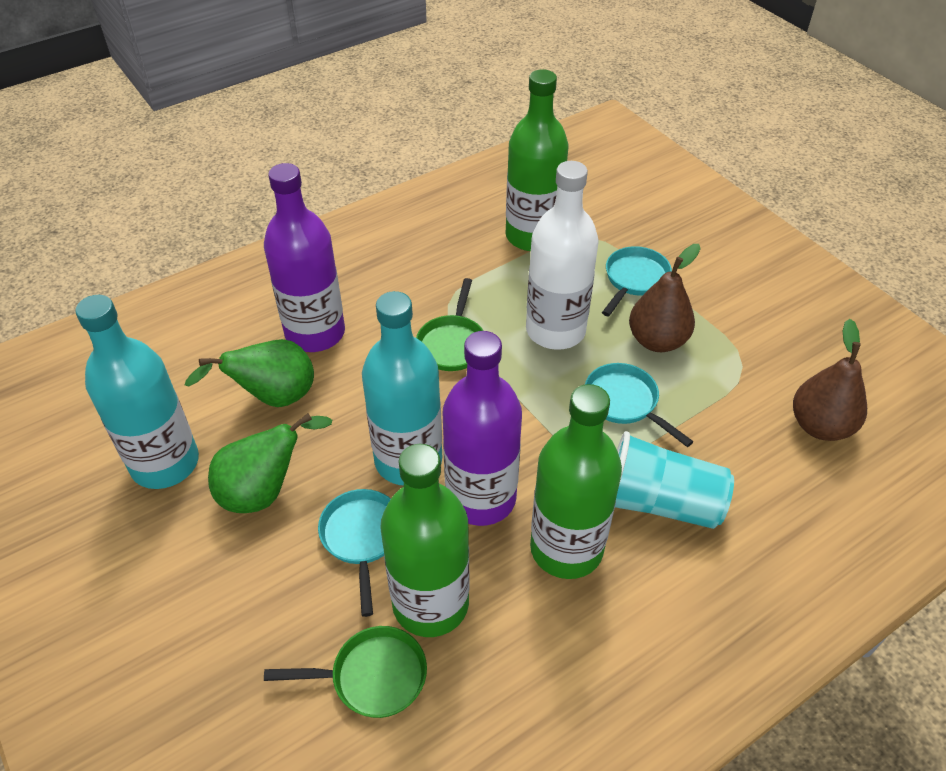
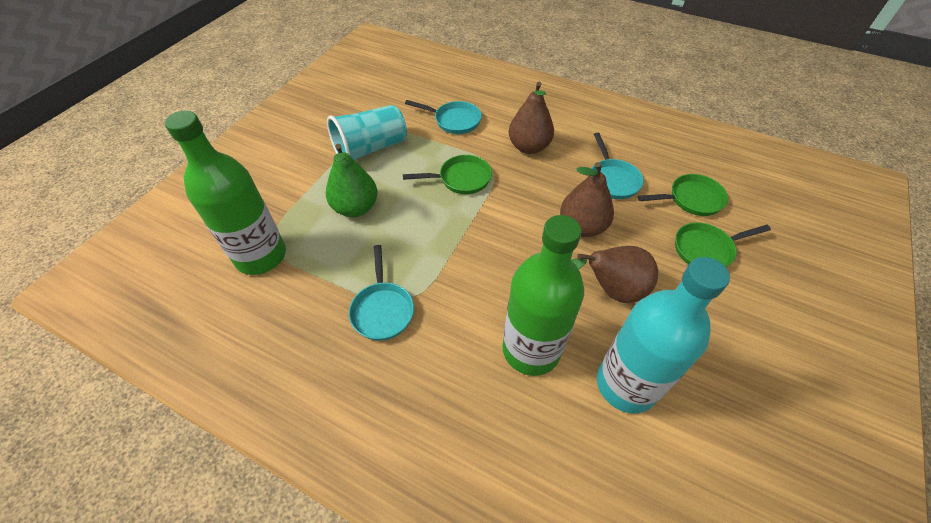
brown pear: 2 -> 3
green bottle: 3 -> 2
green pan: 2 -> 3
green pear: 2 -> 1
purple bottle: 2 -> 0
turquoise bottle: 2 -> 1
white bottle: 1 -> 0

